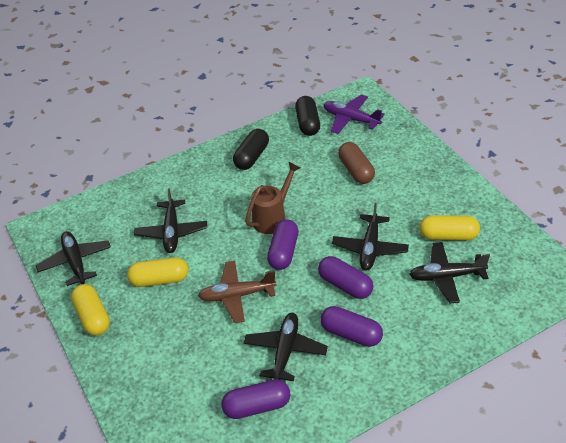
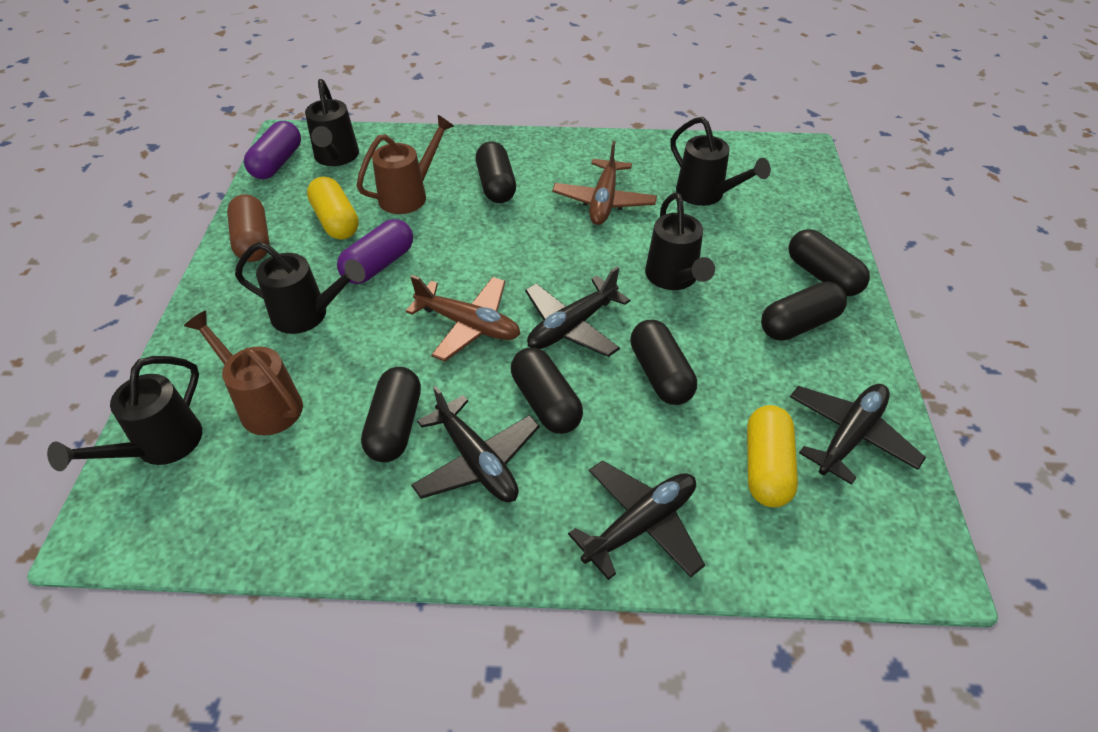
black capsule: 2 -> 6
black plane: 5 -> 4
black watering can: 0 -> 5
brown plane: 1 -> 2
brown watering can: 1 -> 2
purple capsule: 4 -> 2
purple plane: 1 -> 0
yellow capsule: 3 -> 2

